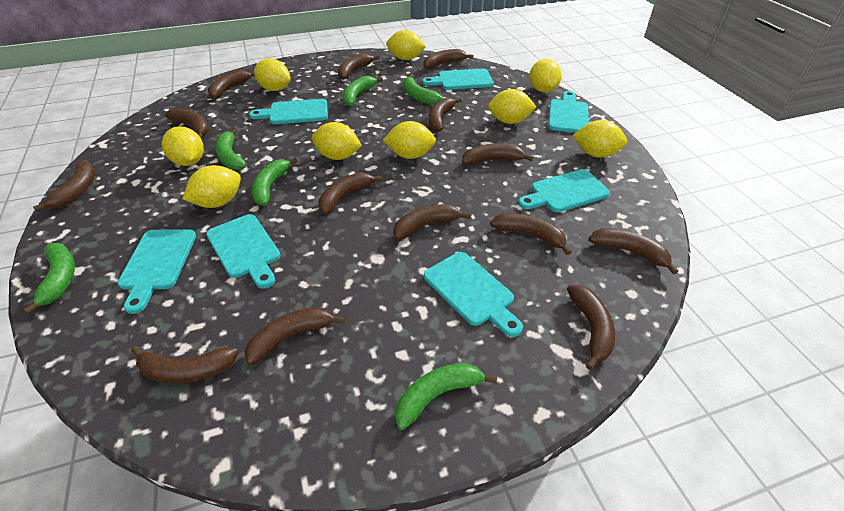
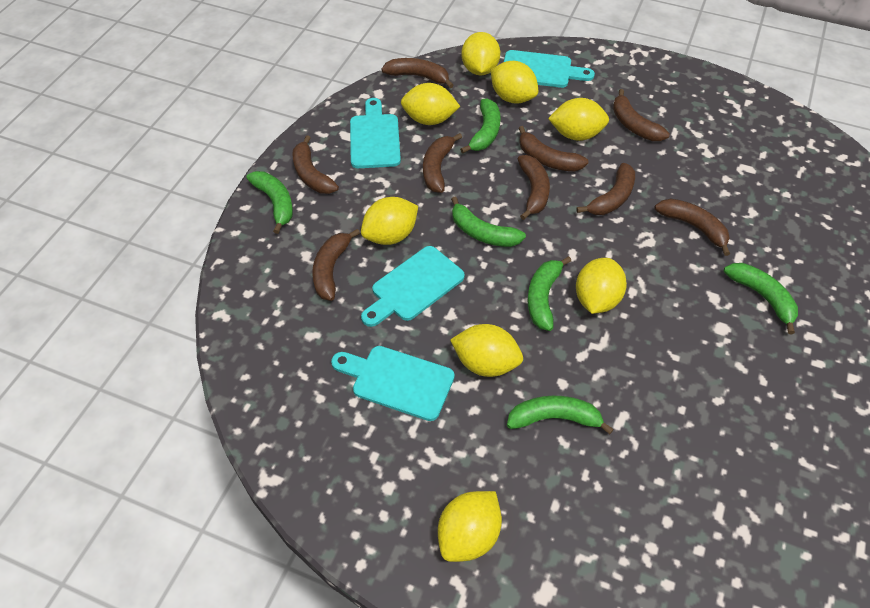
brown banana: 14 -> 9
turquoise cutting board: 7 -> 4
yellow lemon: 9 -> 8

